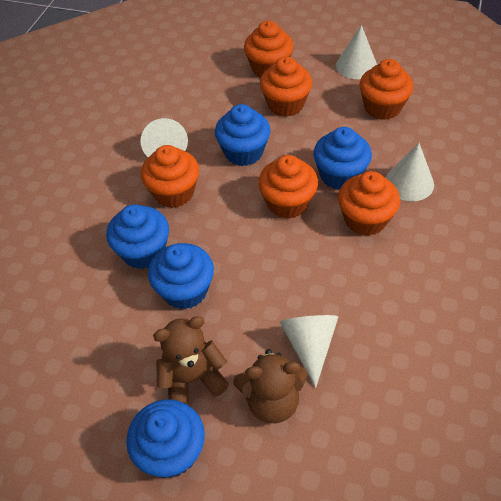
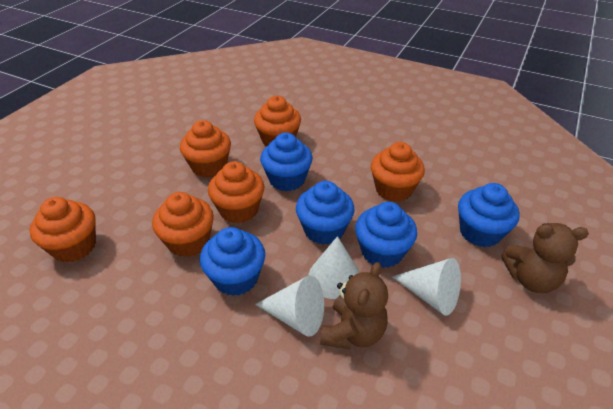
white cone: 4 -> 3

